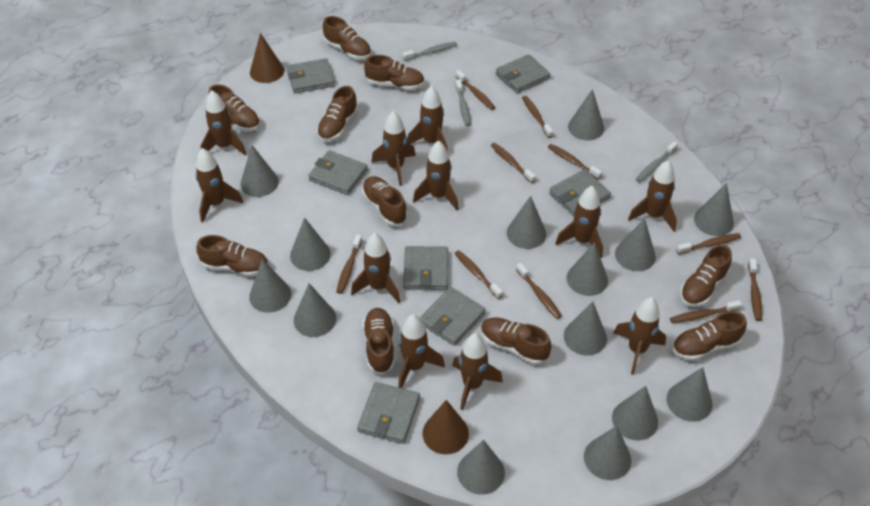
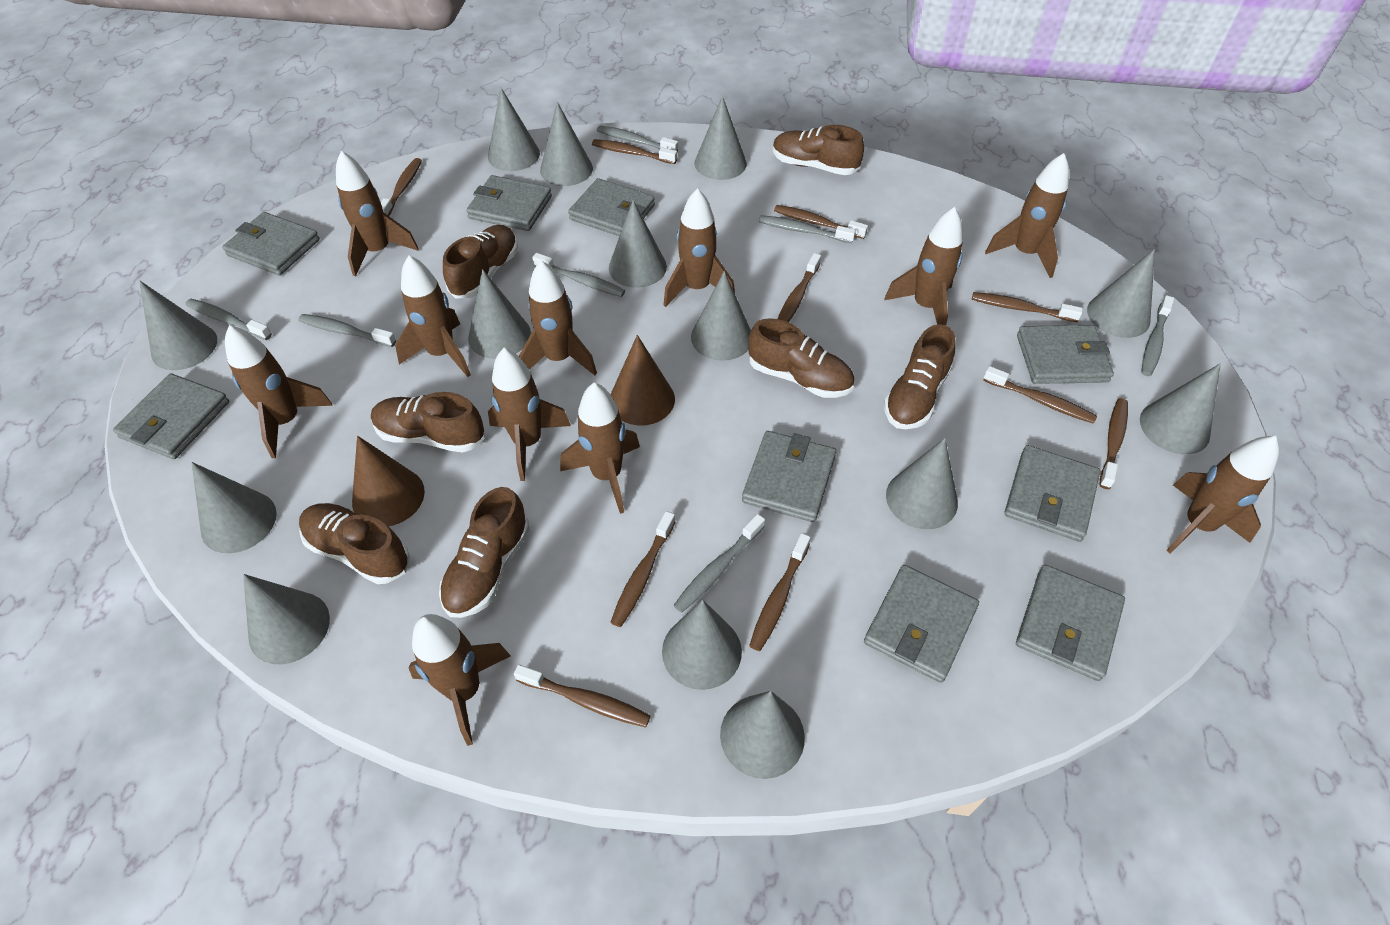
brown shoe: 10 -> 7
grey toothbrush: 3 -> 7
grey wallet: 7 -> 9

